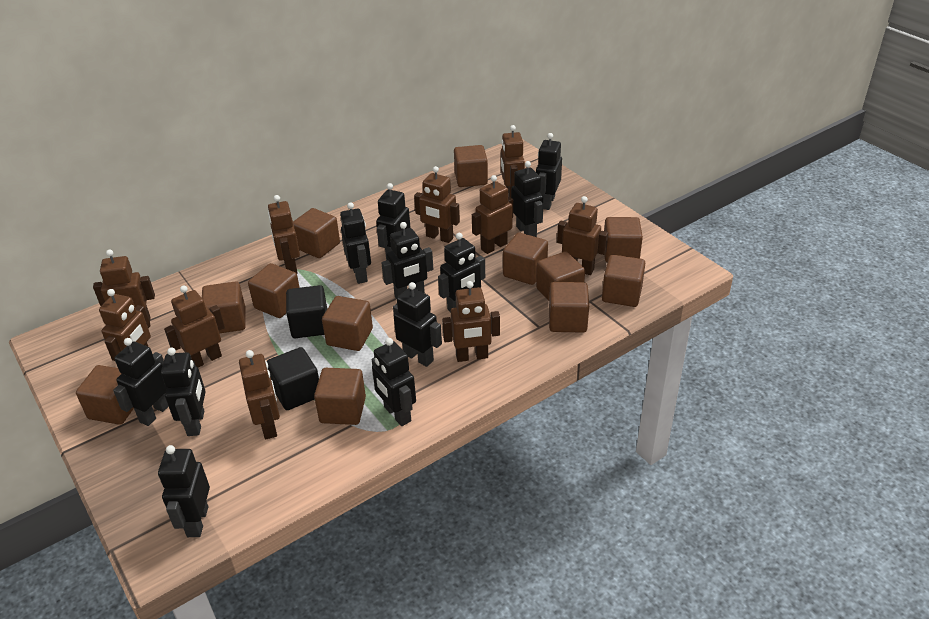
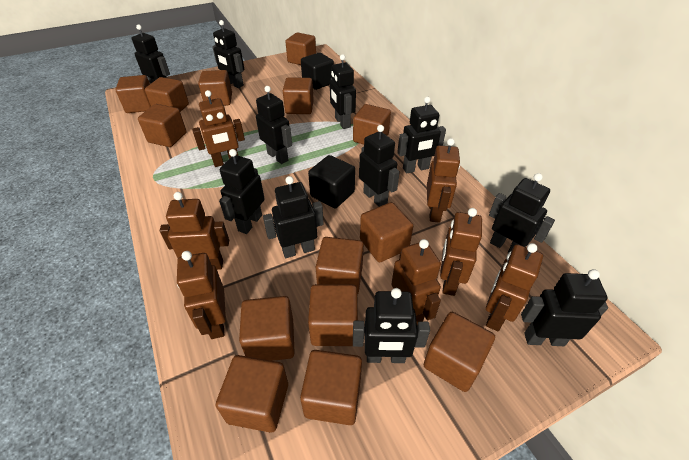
brown cube: 12 -> 14
brown robot: 10 -> 7

